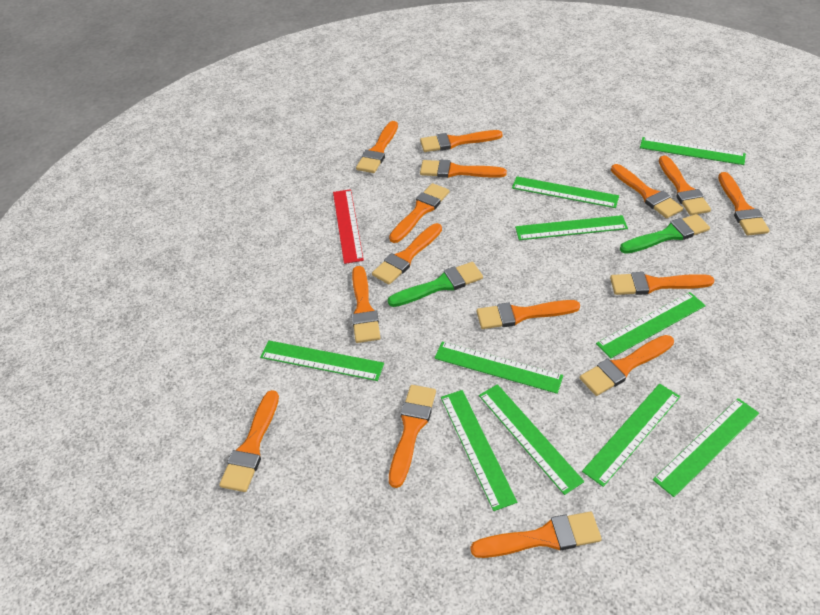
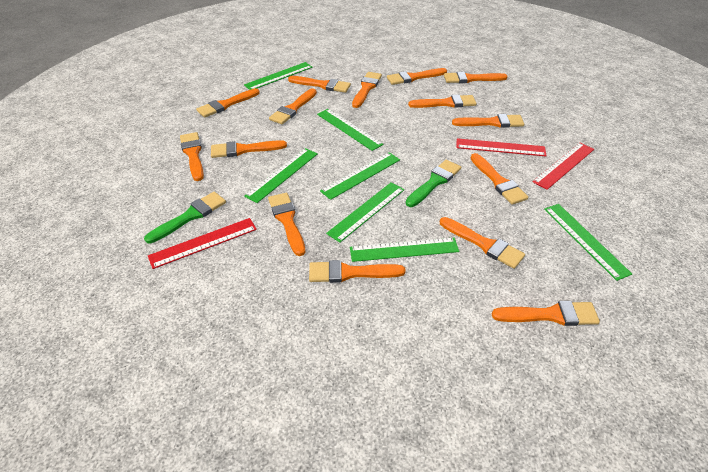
green ruler: 10 -> 7
red ruler: 1 -> 3

